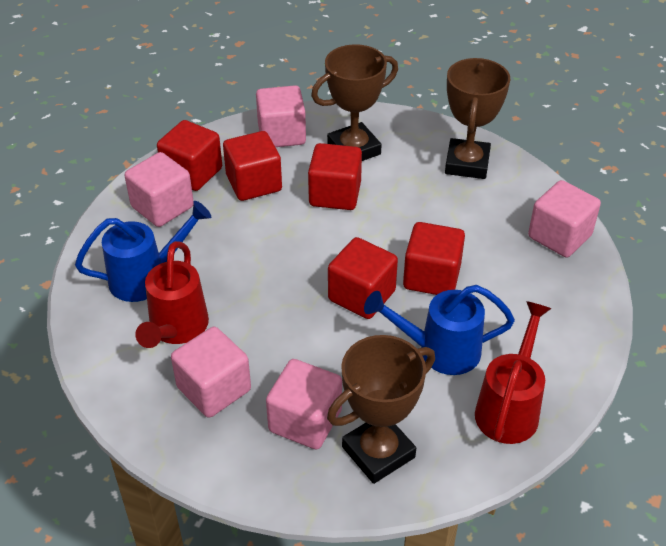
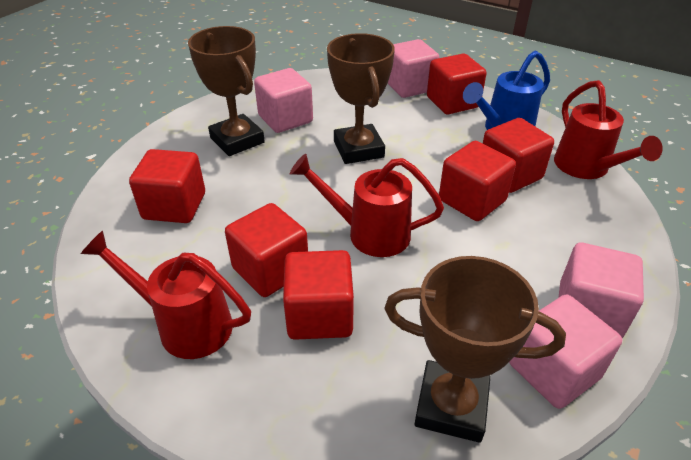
blue watering can: 2 -> 1
pink cube: 5 -> 4
red cube: 5 -> 6
red watering can: 2 -> 3

